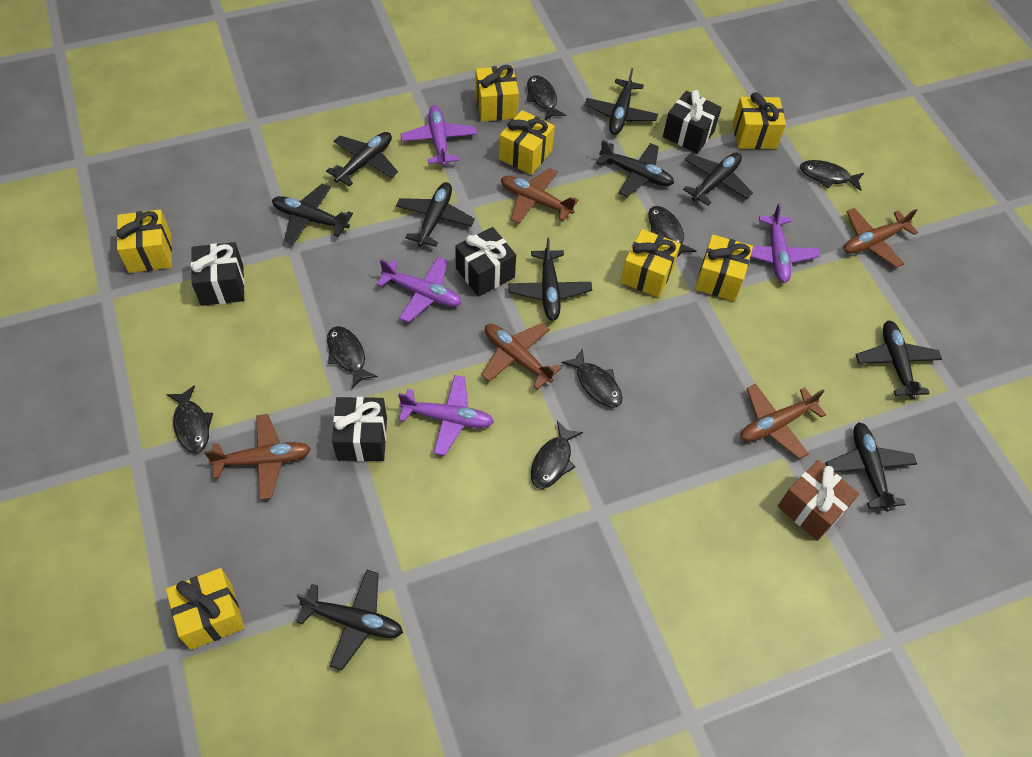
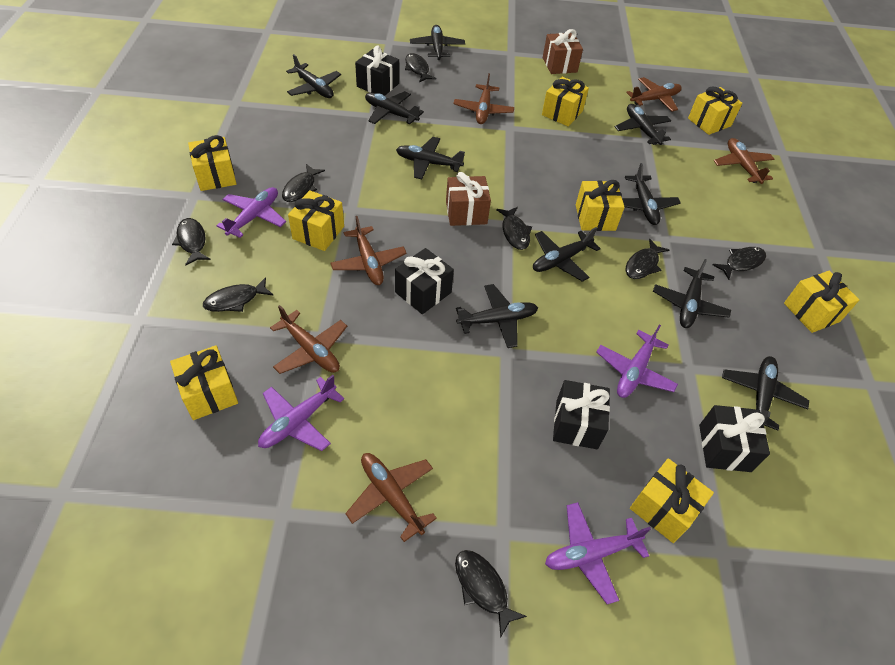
black fish: 7 -> 8
brown gift: 1 -> 2
brown plane: 5 -> 6
yellow gift: 7 -> 8

